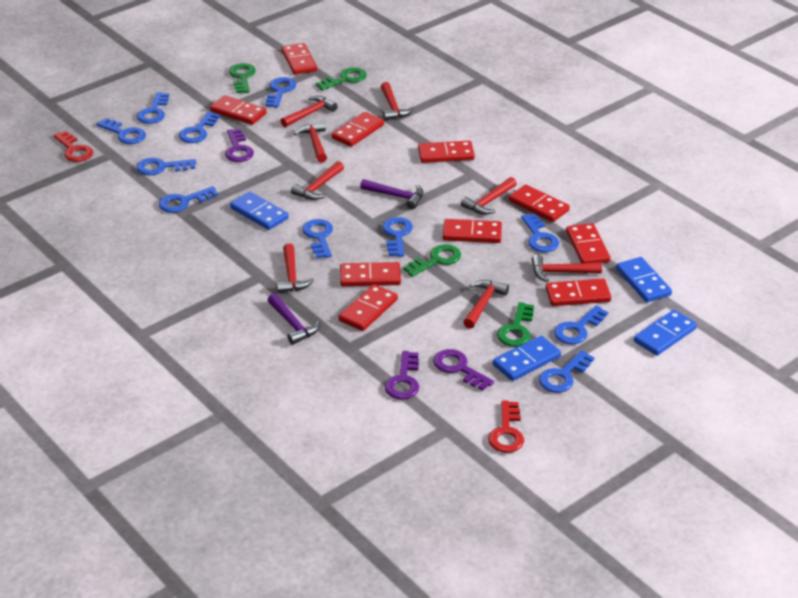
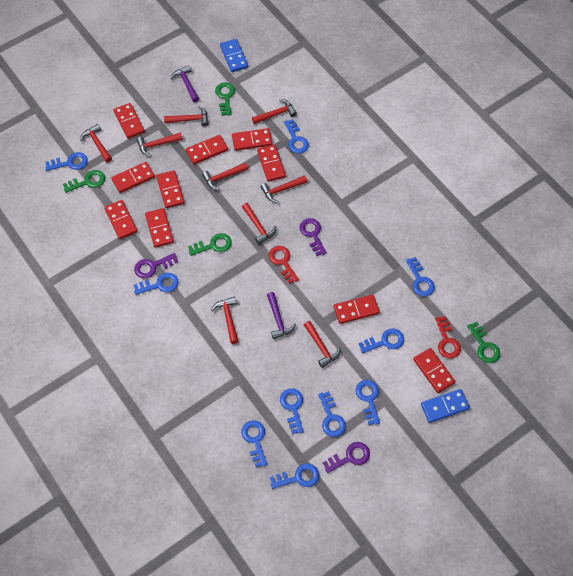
blue domino: 4 -> 2
blue key: 11 -> 10
red hammer: 8 -> 9

